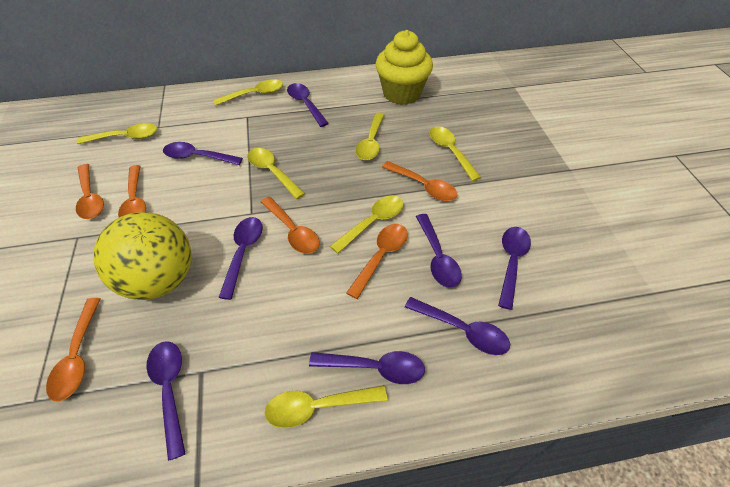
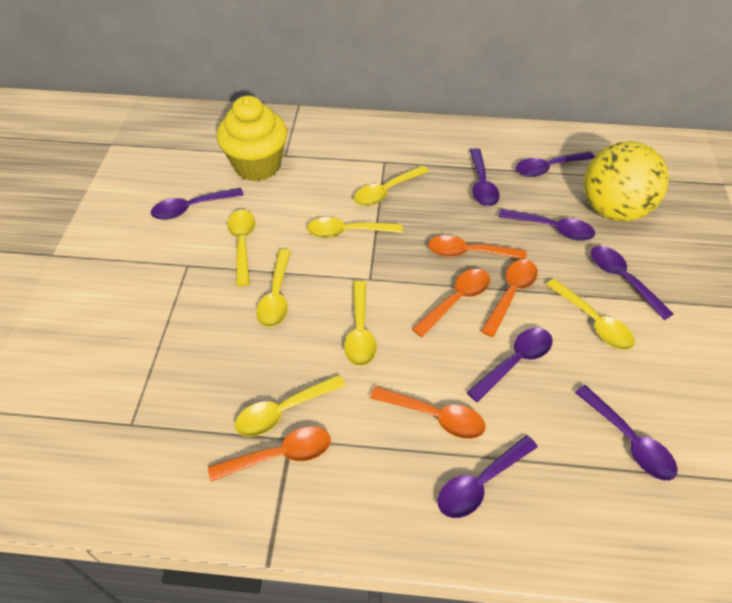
orange spoon: 6 -> 5

